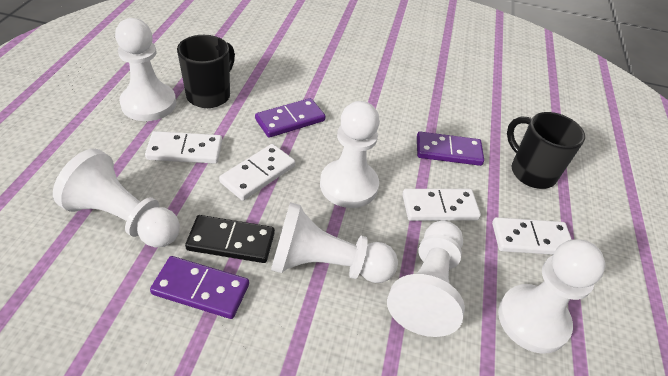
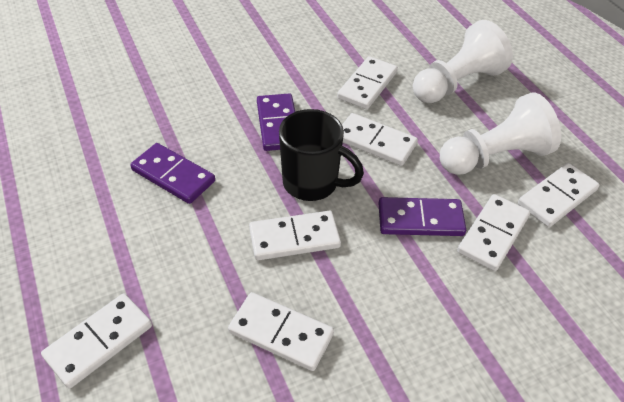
black domino: 1 -> 0
black mug: 2 -> 1
white domino: 4 -> 7
white pawn: 6 -> 2

